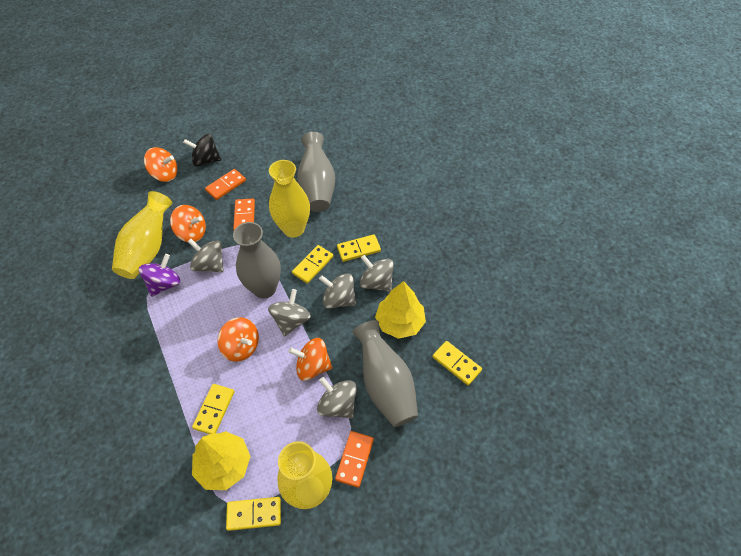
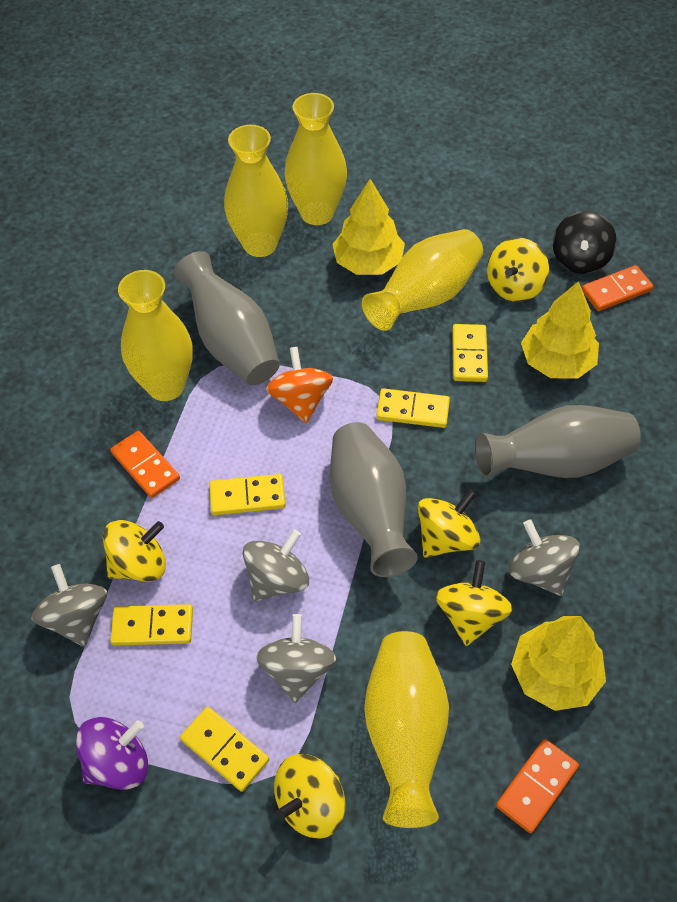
grey spinning top: 5 -> 4
orange spinning top: 4 -> 1
yellow spinning top: 0 -> 5
yellow tree: 2 -> 3
yellow vase: 3 -> 5

